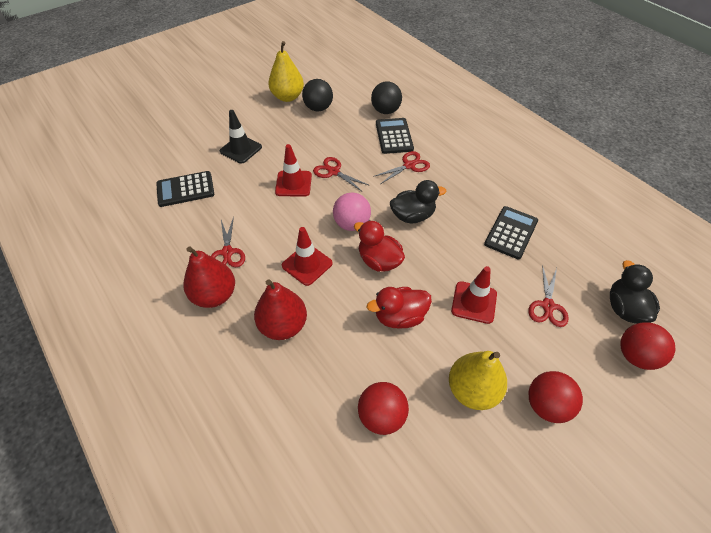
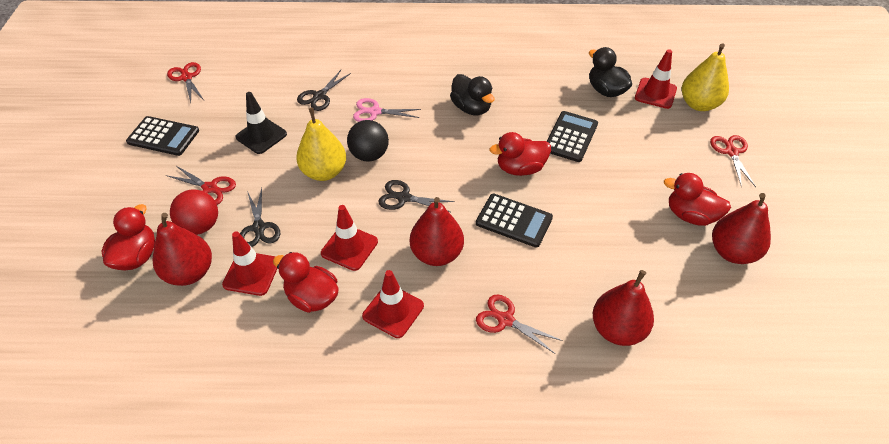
black ball: 2 -> 1
black scissors: 0 -> 3
pink ball: 1 -> 0
pink scissors: 0 -> 1
red ball: 3 -> 1
red duck: 2 -> 4
red pear: 2 -> 4
red traffic cone: 3 -> 4

